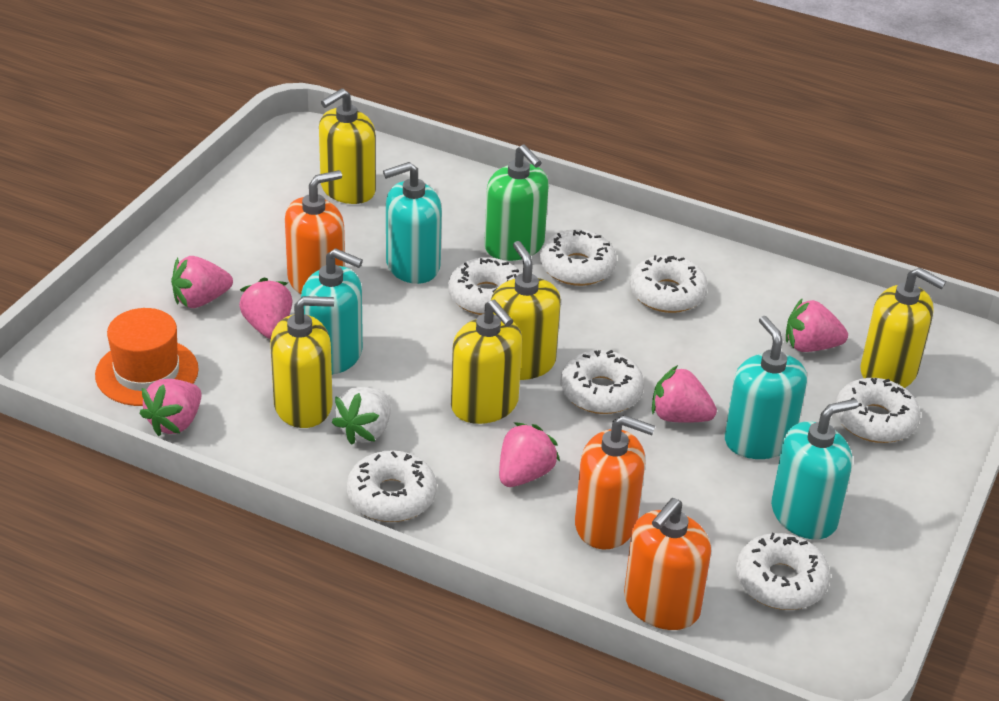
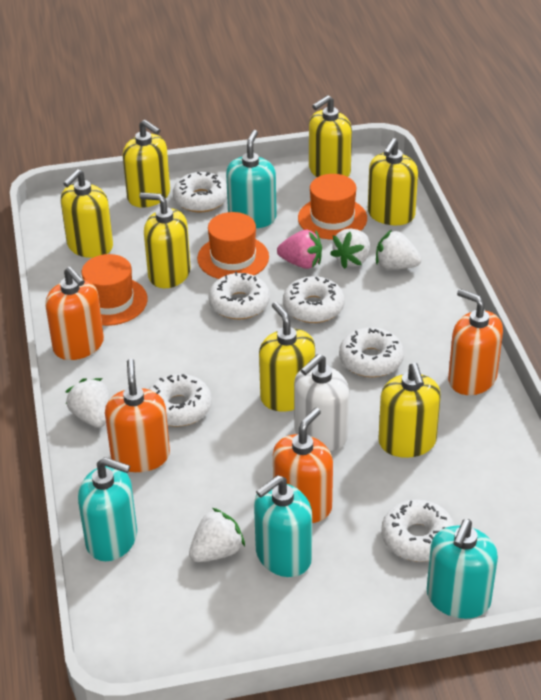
green soap dispenser: 1 -> 0
orange hat: 1 -> 3
orange soap dispenser: 3 -> 4
pink strawberry: 6 -> 1
white donut: 7 -> 6
white soap dispenser: 0 -> 1
white strawberry: 1 -> 4
yellow soap dispenser: 5 -> 7

